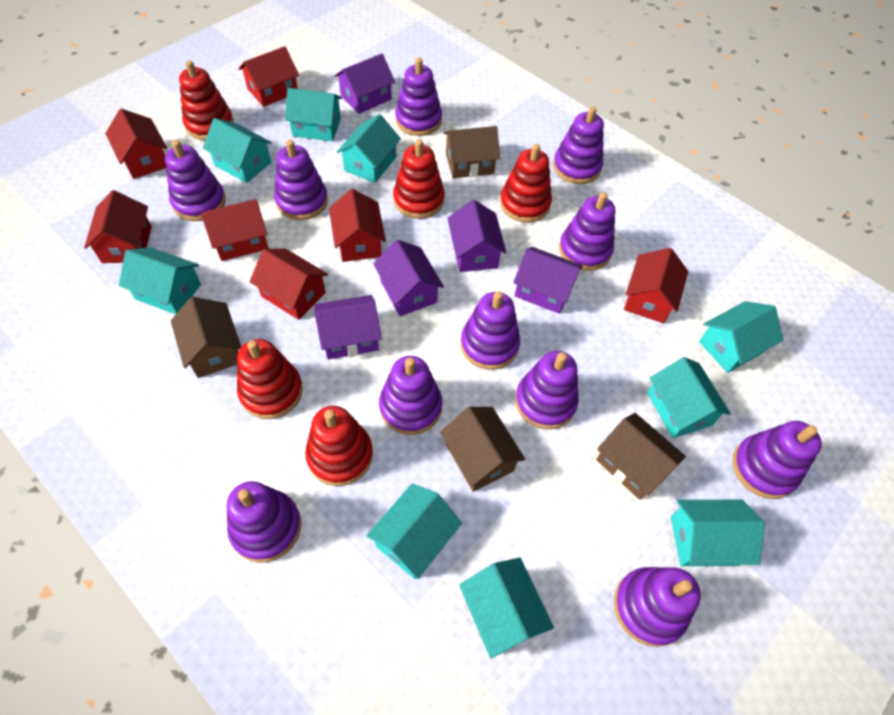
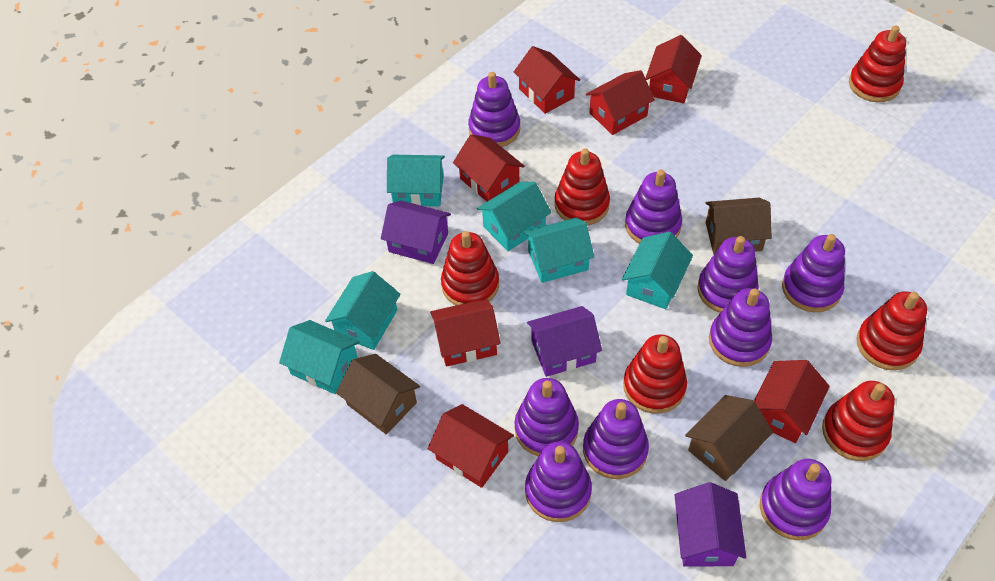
brown house: 4 -> 3
purple house: 5 -> 3
purple stacking toy: 11 -> 9
red stacking toy: 5 -> 6
turquoise house: 9 -> 6

